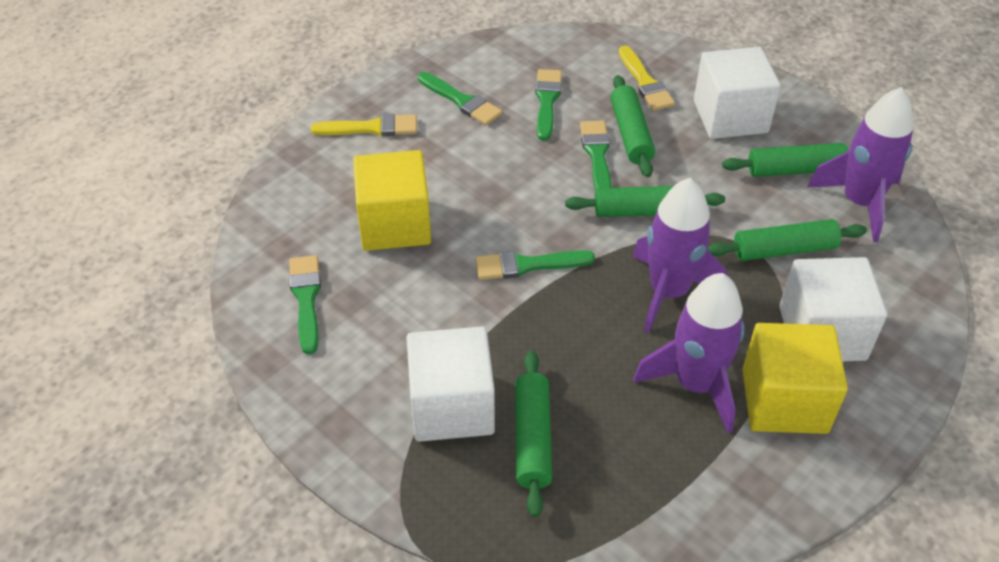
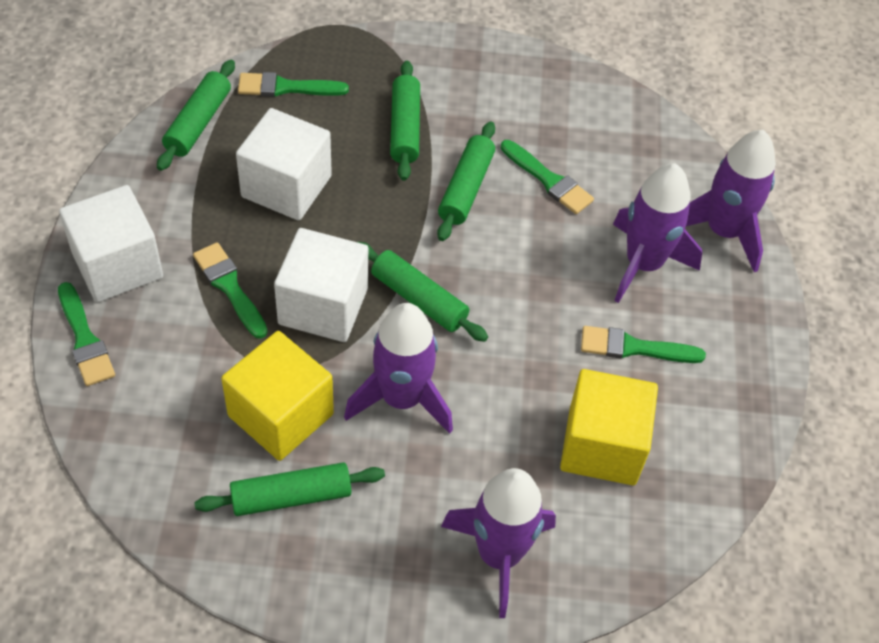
purple rocket: 3 -> 4
yellow brush: 2 -> 0

